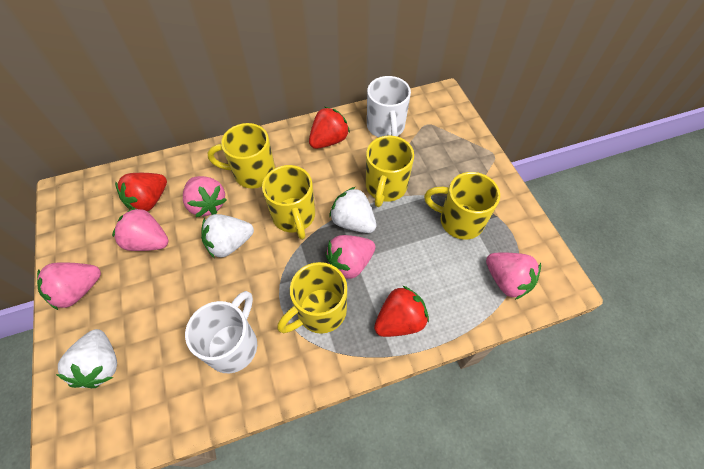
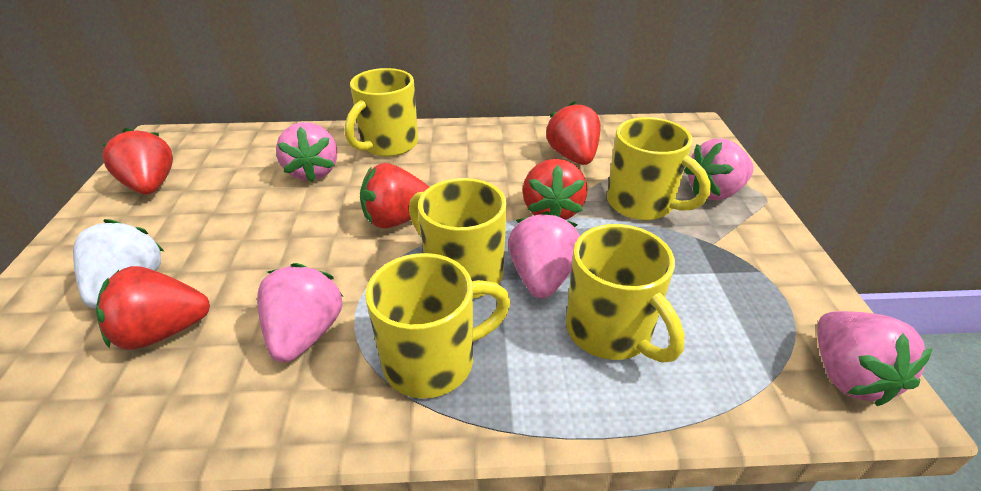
red strawberry: 3 -> 5
white mug: 2 -> 0
white strawberry: 3 -> 1

